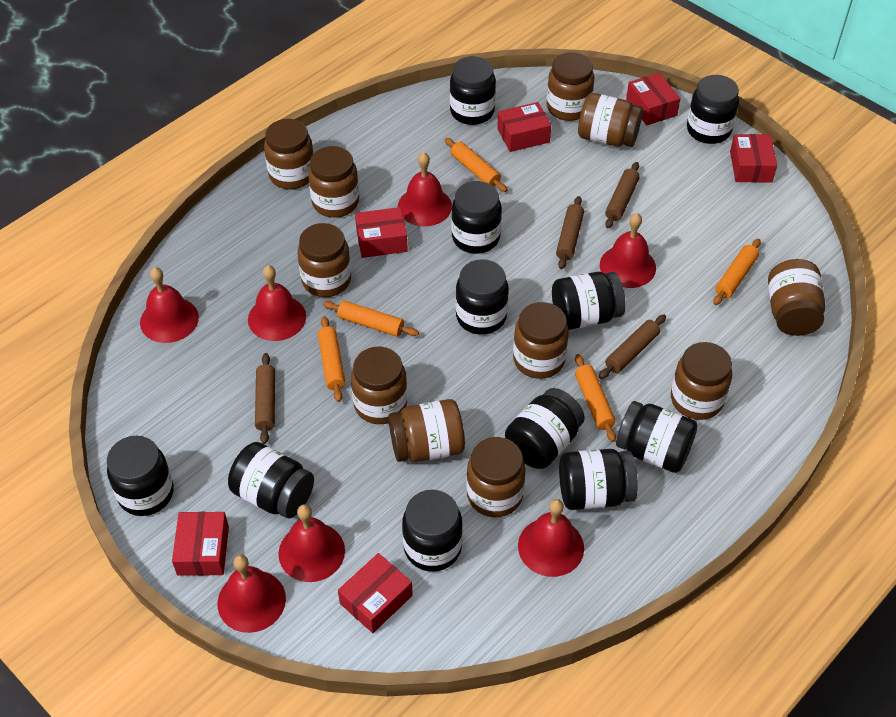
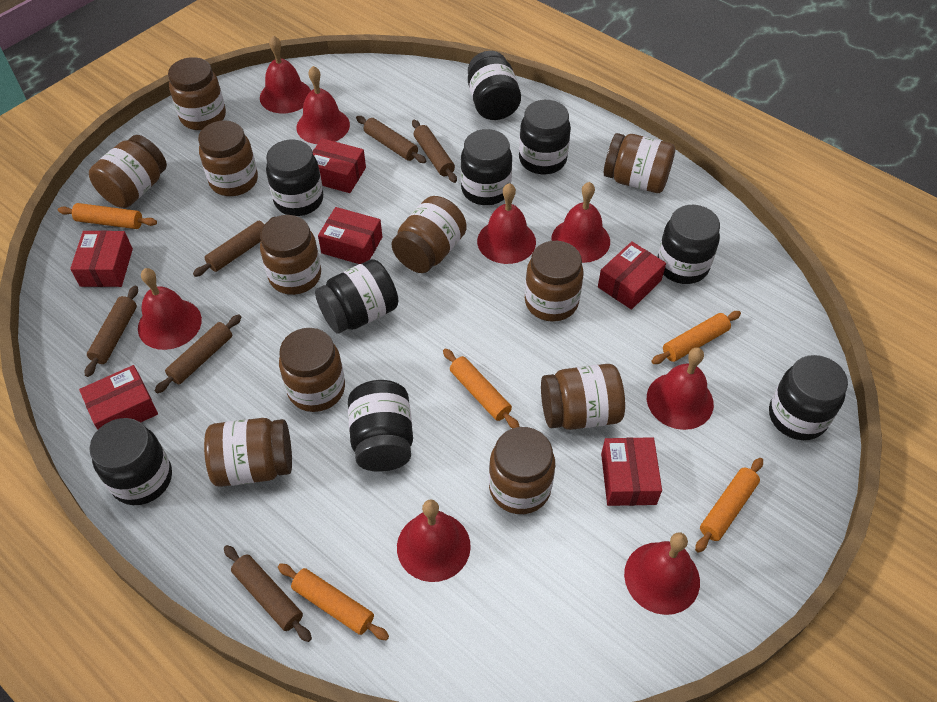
black jar: 11 -> 9
brown rolling pin: 4 -> 6
red bell: 7 -> 8

